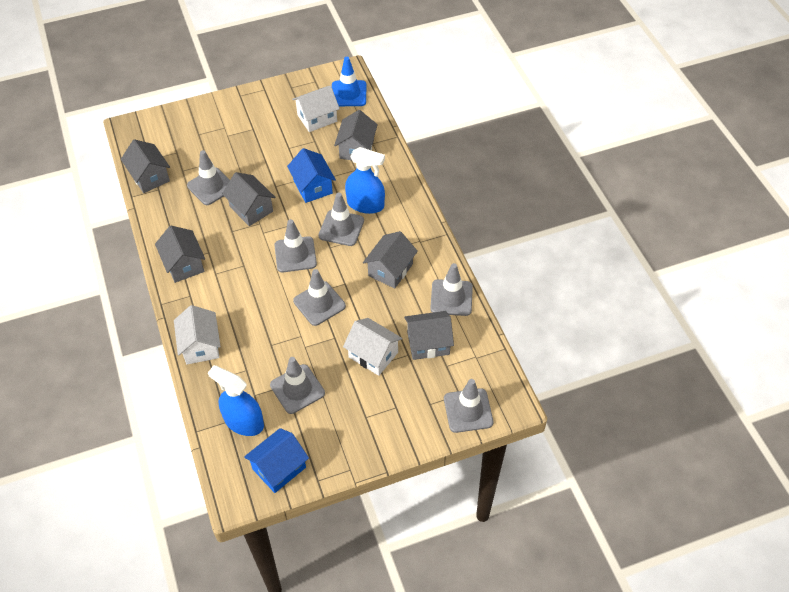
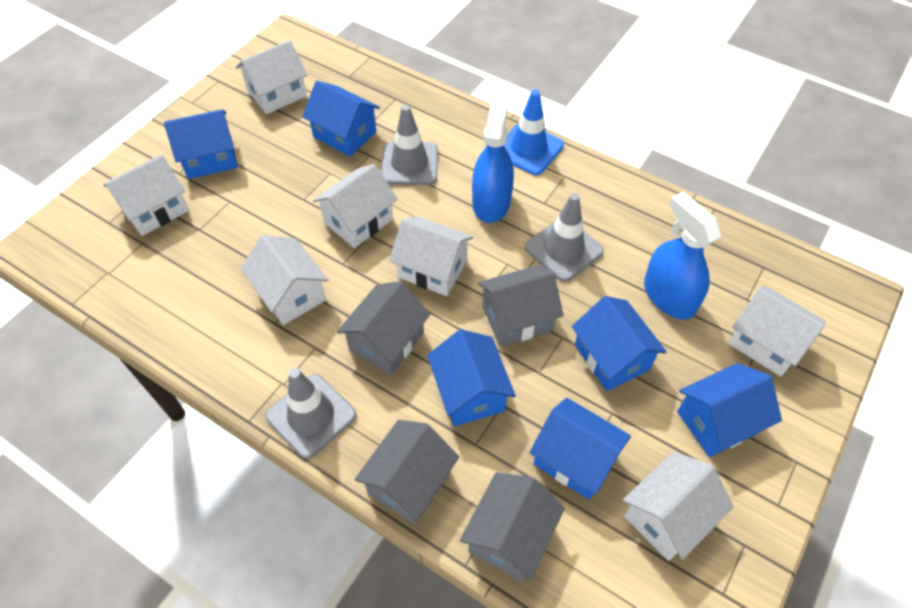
blue house: 2 -> 6
grey house: 6 -> 4
grey traffic cone: 7 -> 3
white house: 3 -> 7

